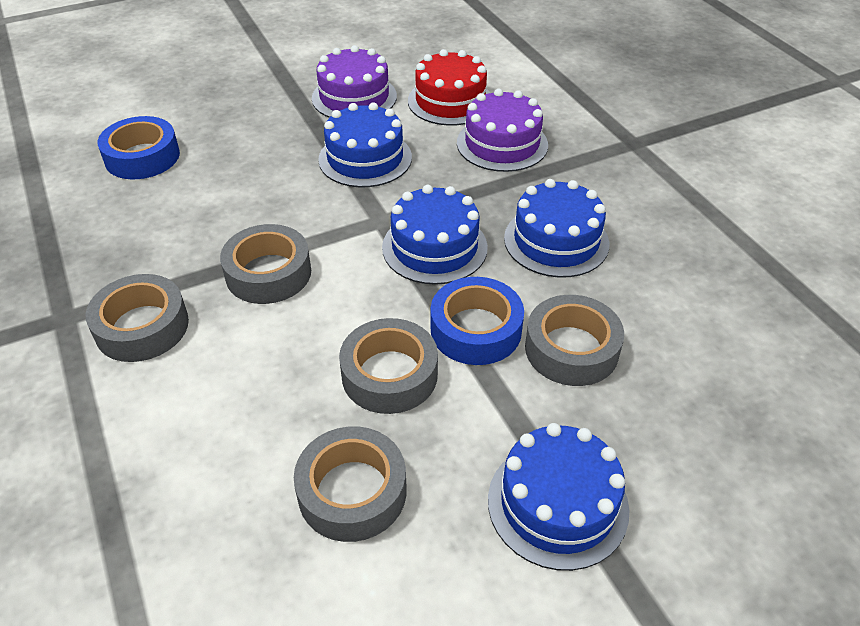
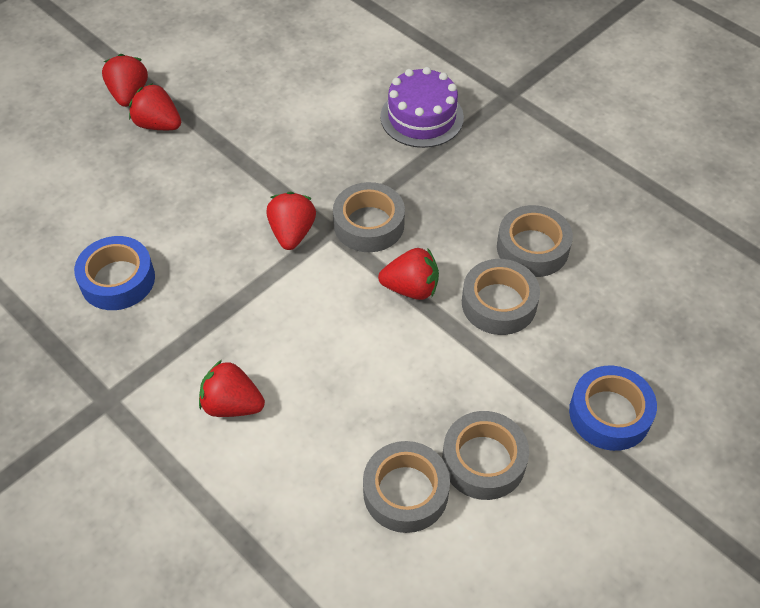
blue cake: 4 -> 0
purple cake: 2 -> 1
red cake: 1 -> 0
red strawberry: 0 -> 5

